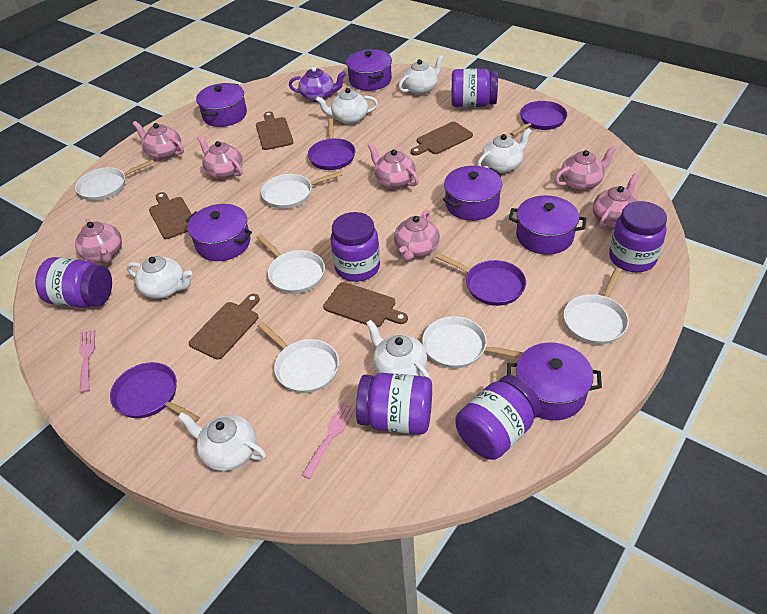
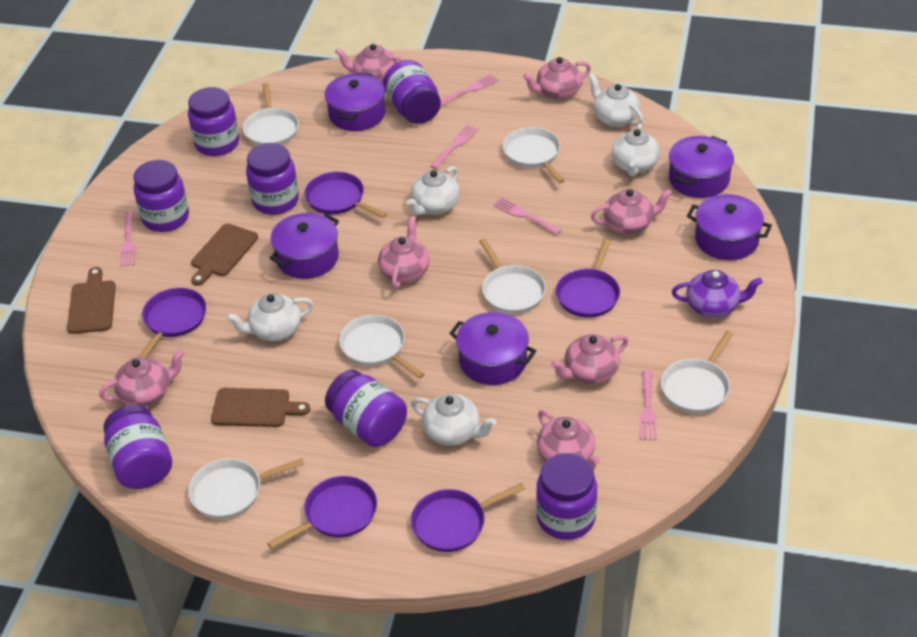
brown cutting board: 5 -> 3
pink fork: 2 -> 5
purple jar: 6 -> 7
purple pan: 4 -> 5
purple pot: 6 -> 5
white teapot: 6 -> 5

